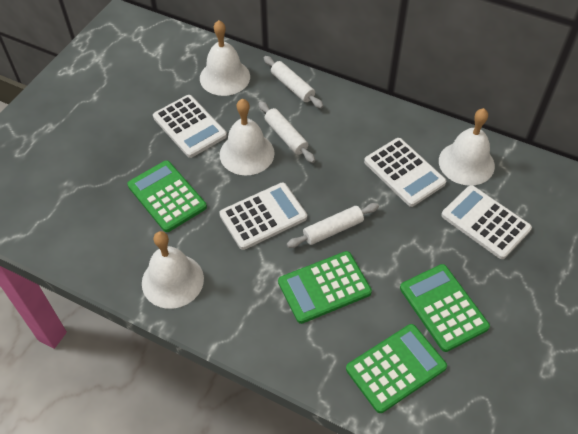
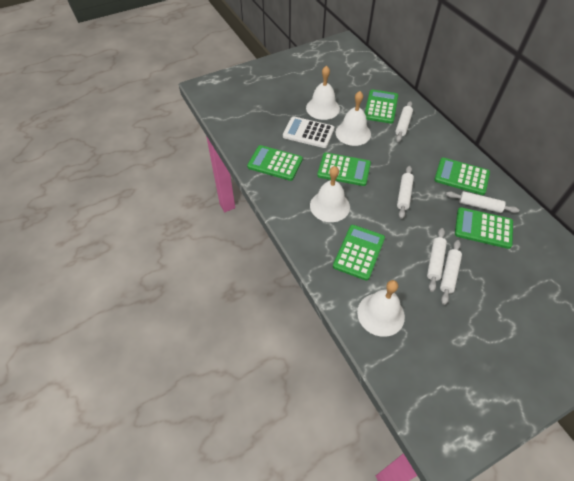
green calculator: 4 -> 6
white calculator: 4 -> 1
white rolling pin: 3 -> 5

